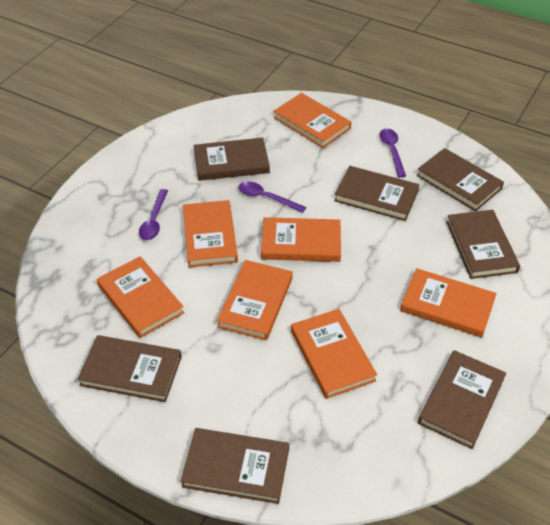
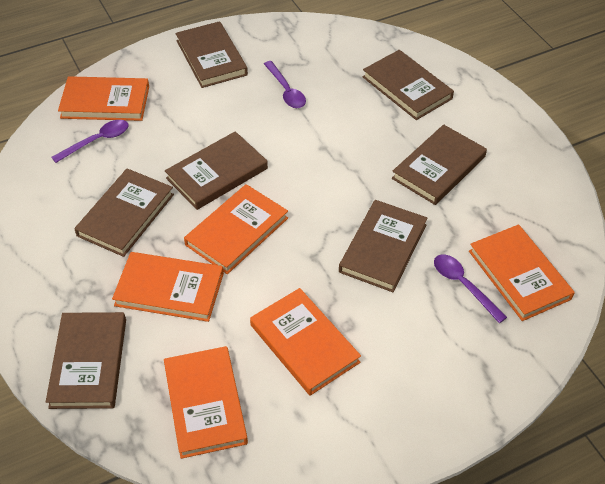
orange book: 7 -> 6

